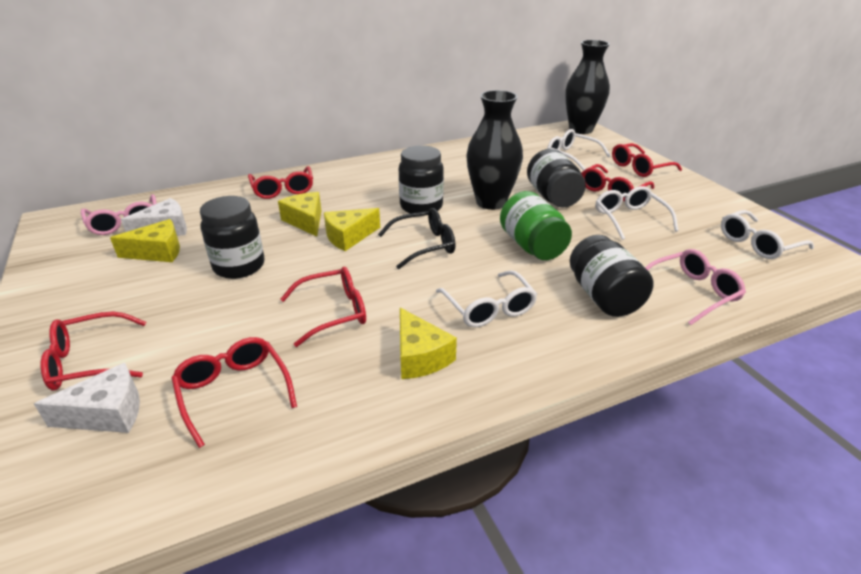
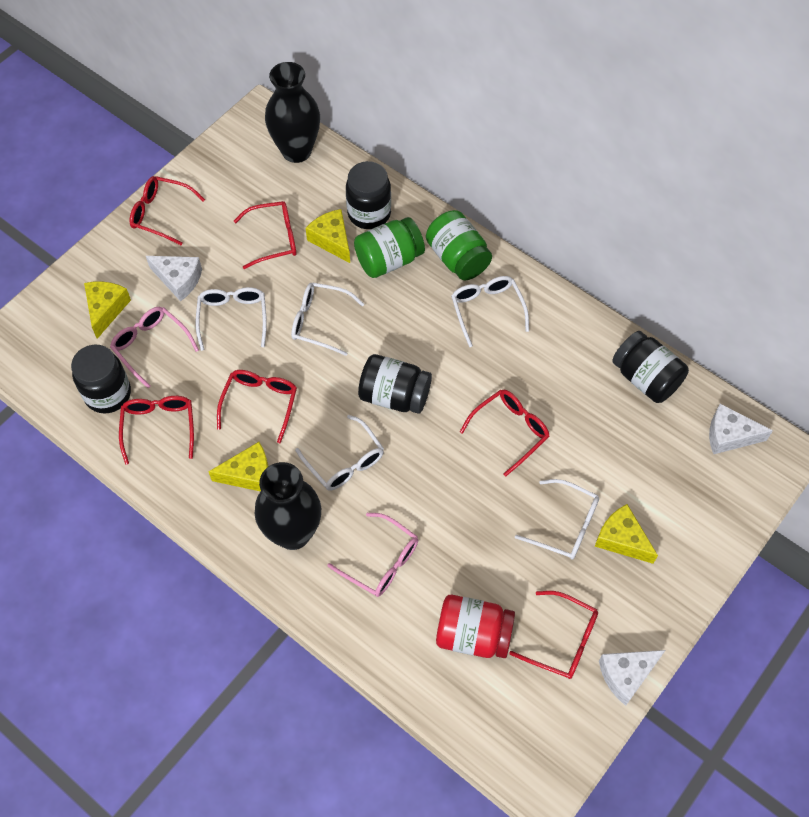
black glasses: 1 -> 0
green jar: 1 -> 2
red jar: 0 -> 1
white cheese: 2 -> 3
white glasses: 4 -> 5

